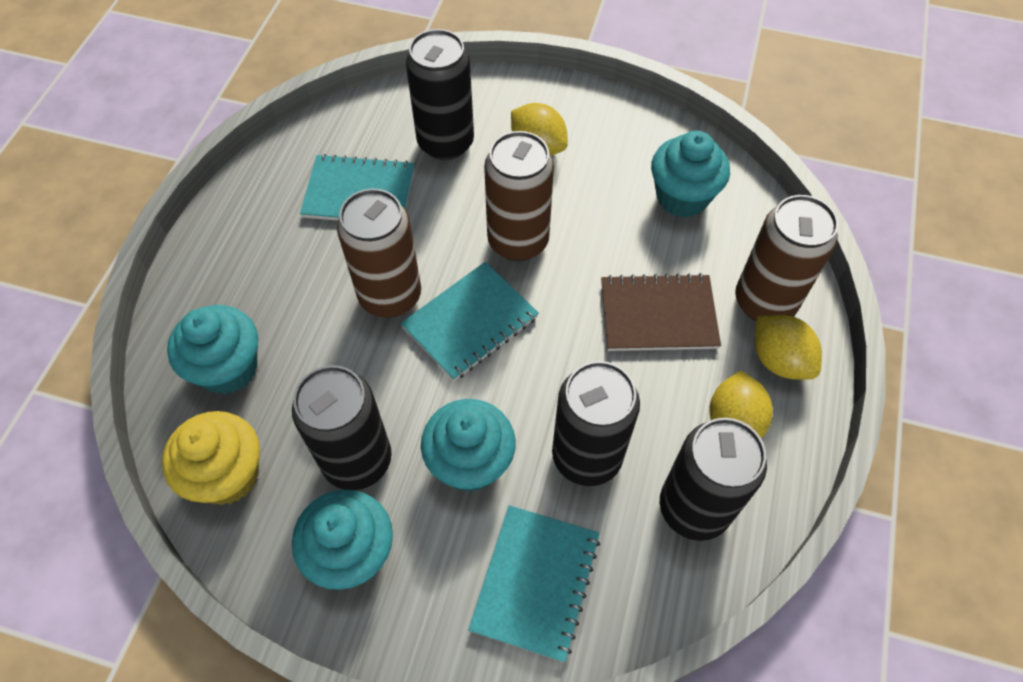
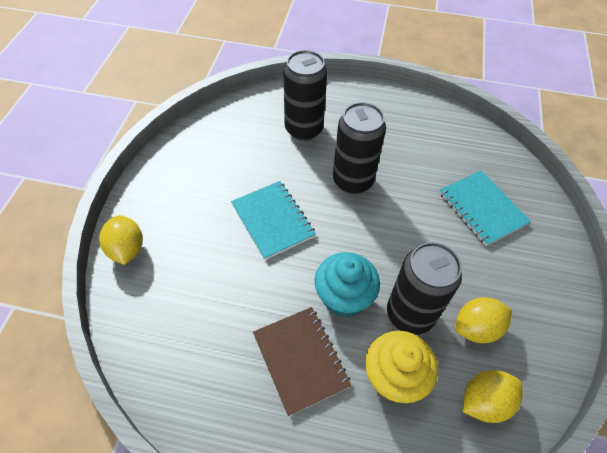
black can: 4 -> 3
brown can: 3 -> 0
turquoise cupcake: 4 -> 1
turquoise notebook: 3 -> 2

